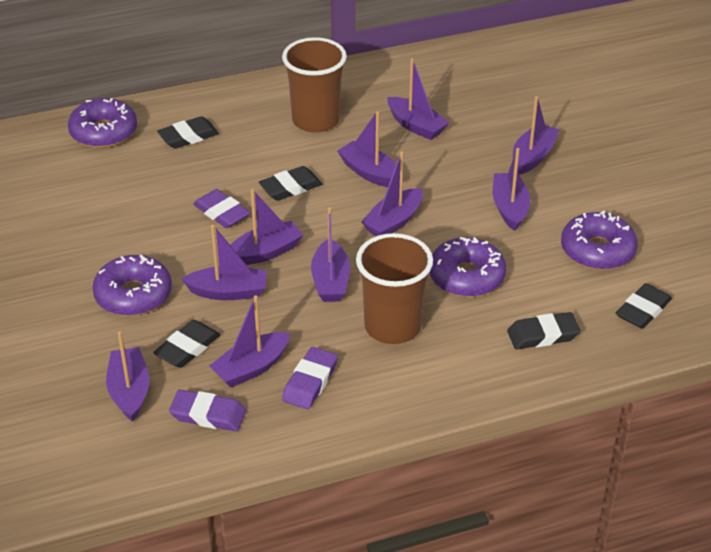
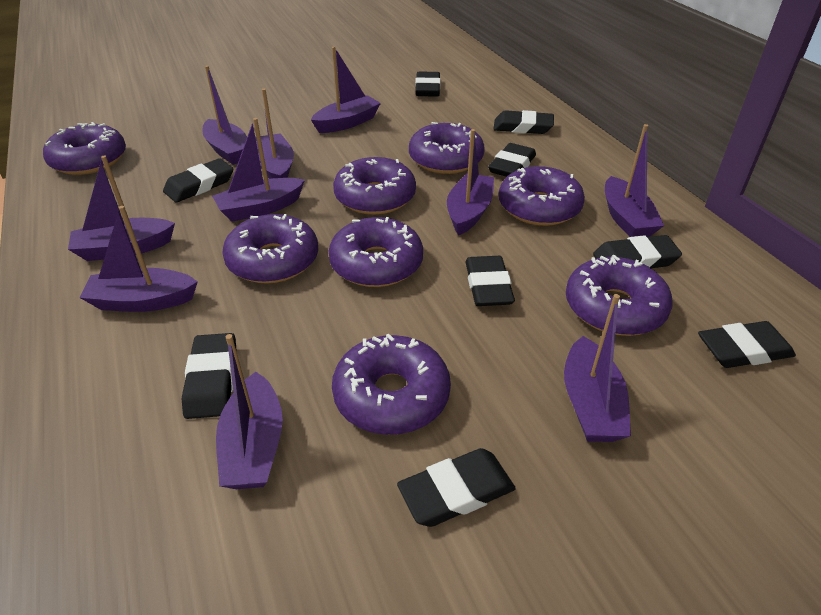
black eraser: 5 -> 9
brown cup: 2 -> 0
purple donut: 4 -> 8
purple eraser: 3 -> 0

